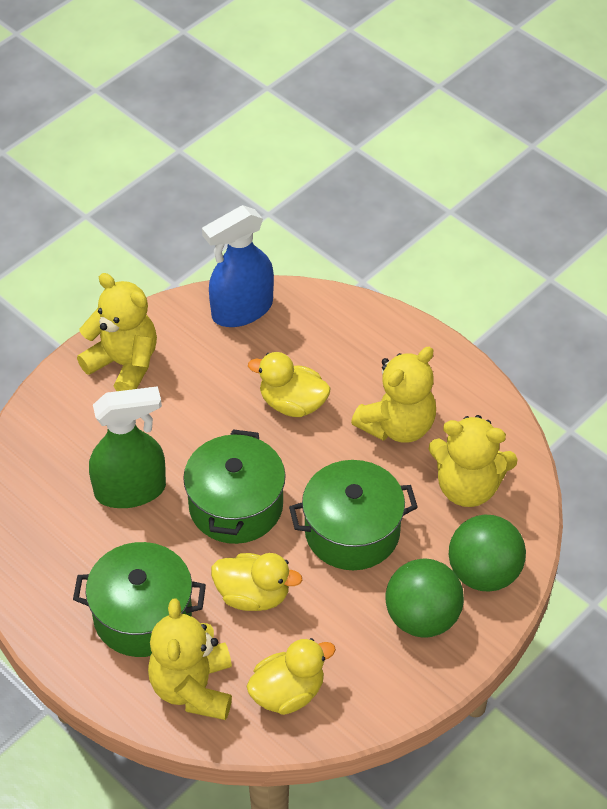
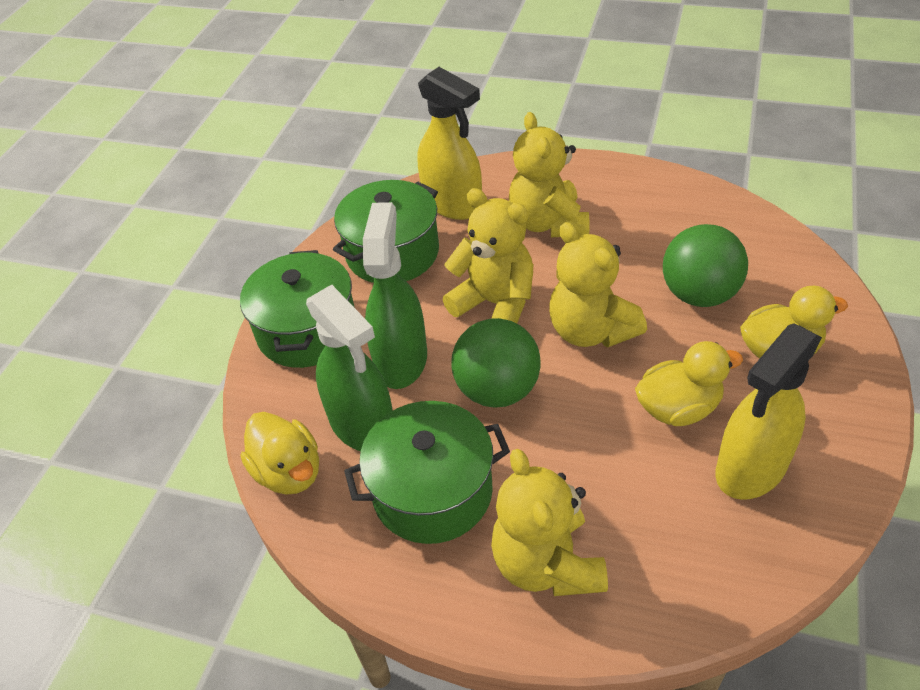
blue spray bottle: 1 -> 0
green spray bottle: 1 -> 2
yellow spray bottle: 0 -> 2

